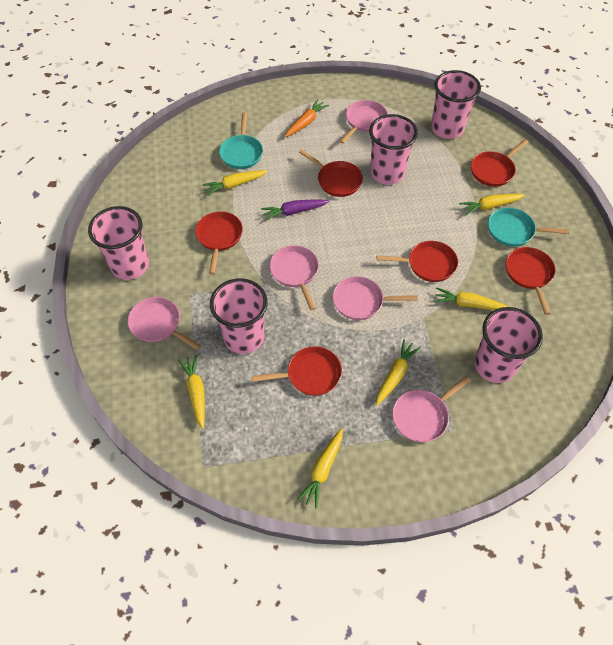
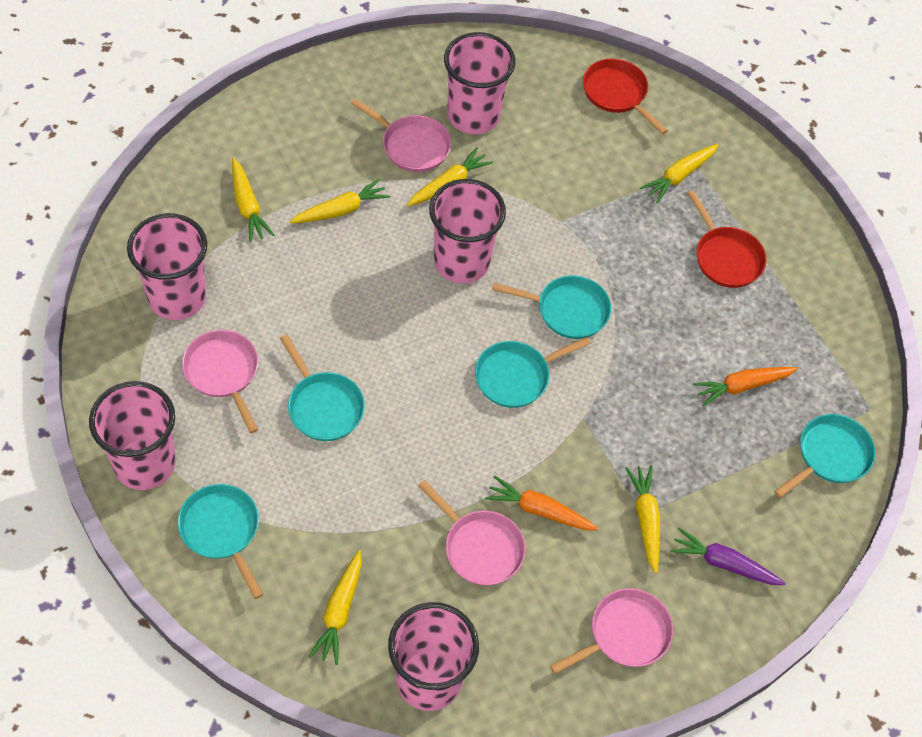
orange carrot: 1 -> 2
pink pan: 5 -> 4
red pan: 6 -> 2
turquoise pan: 2 -> 5

